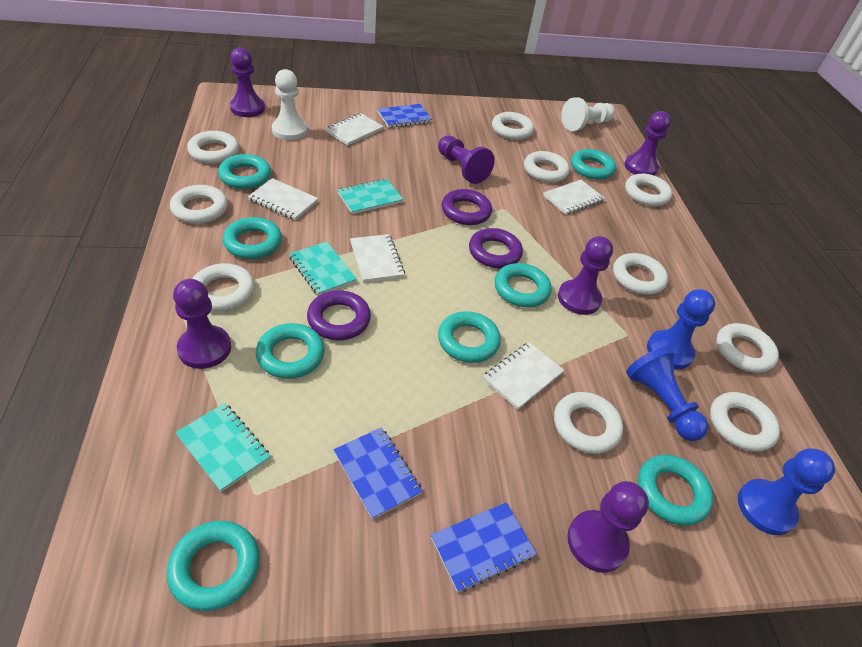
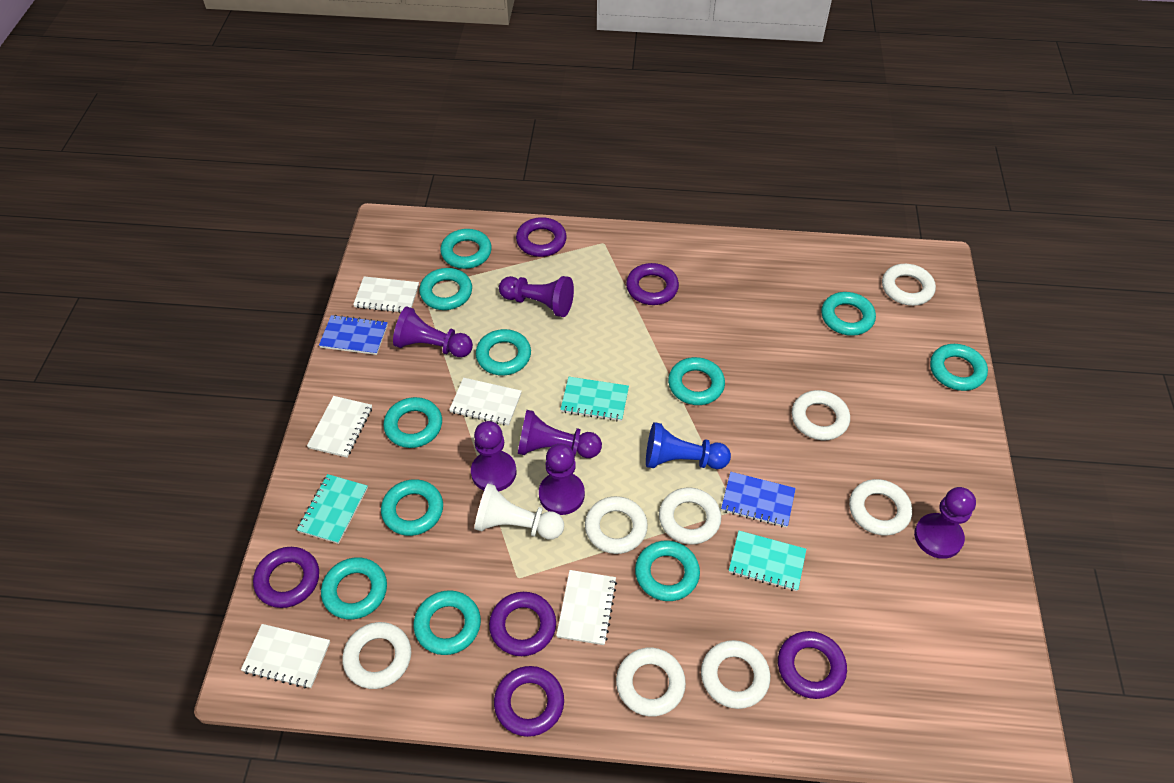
blue notebook: 3 -> 2
blue pawn: 3 -> 1
purple ring: 3 -> 6
turquoise ring: 8 -> 11
white pawn: 2 -> 1
white ring: 10 -> 8

